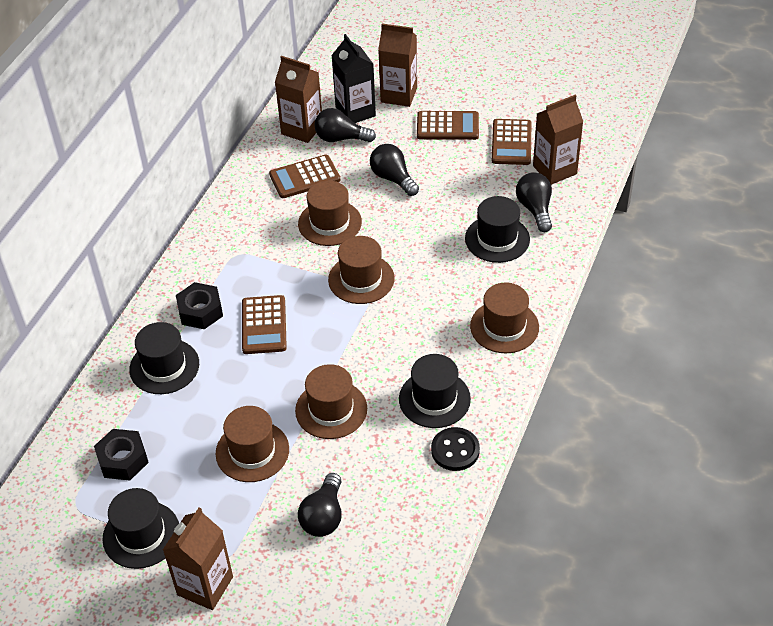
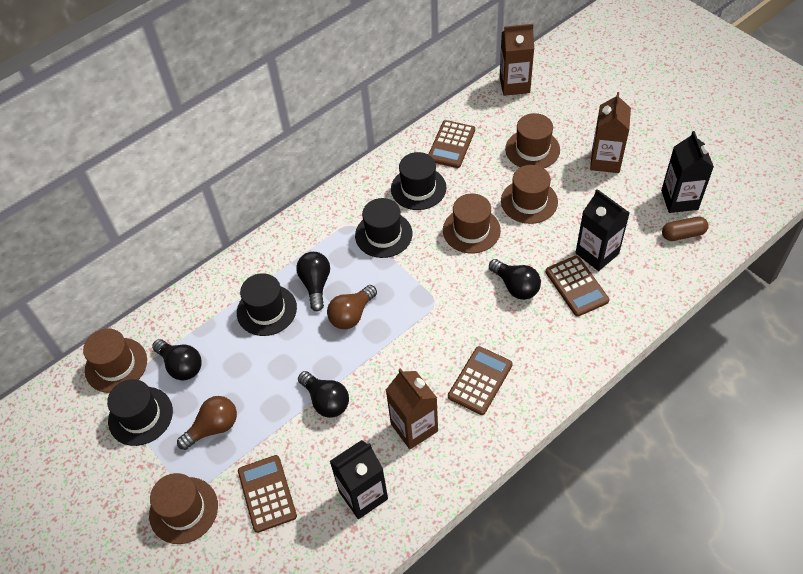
black button: 1 -> 0
black carton: 1 -> 3
black nut: 2 -> 0
brown capsule: 0 -> 1
brown carton: 4 -> 3
brown light bulb: 0 -> 2

